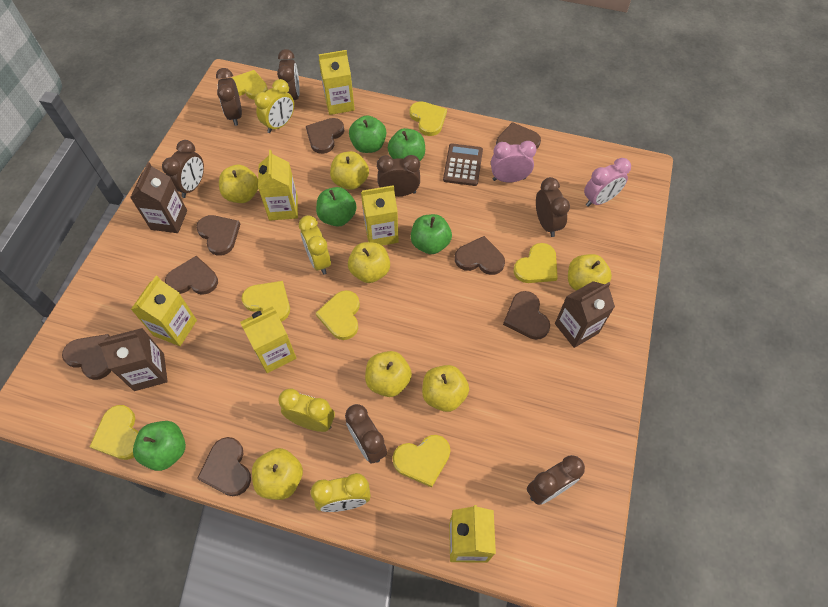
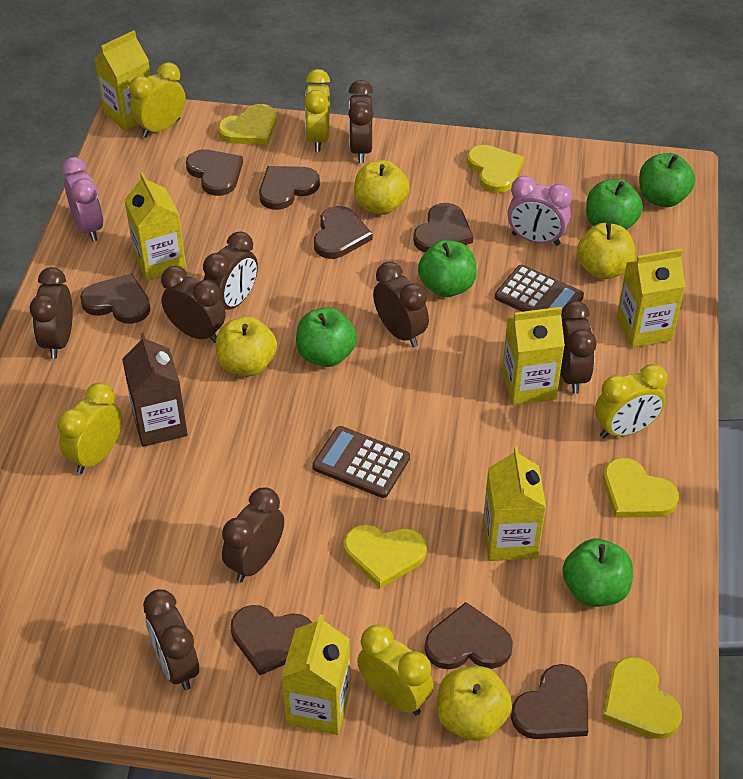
brown calculator: 1 -> 2
brown carton: 3 -> 1
brown clock: 7 -> 8
yellow apple: 7 -> 4
yellow clock: 4 -> 5
yellow heart: 7 -> 5

